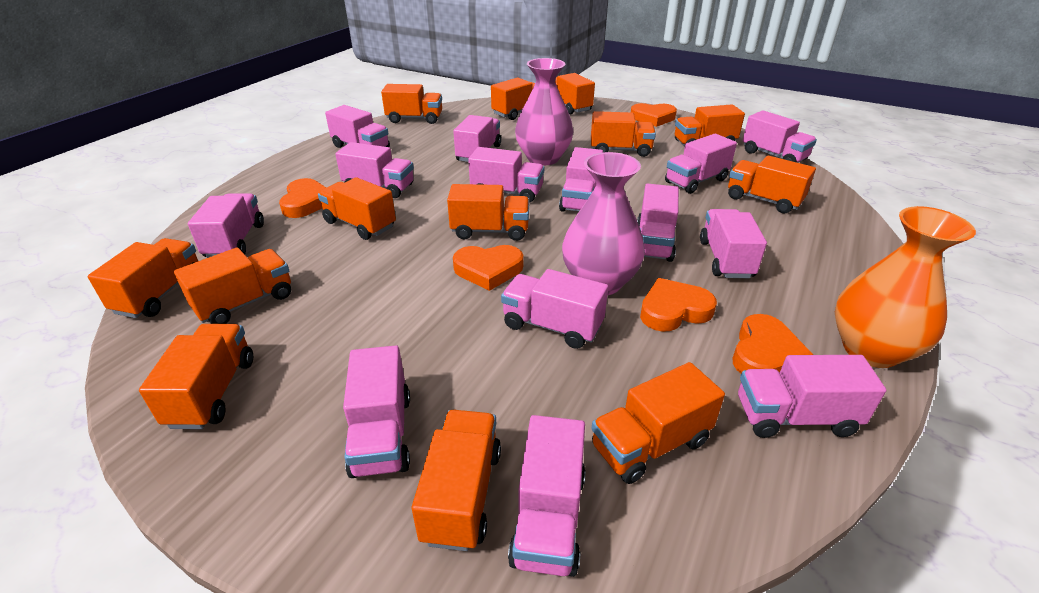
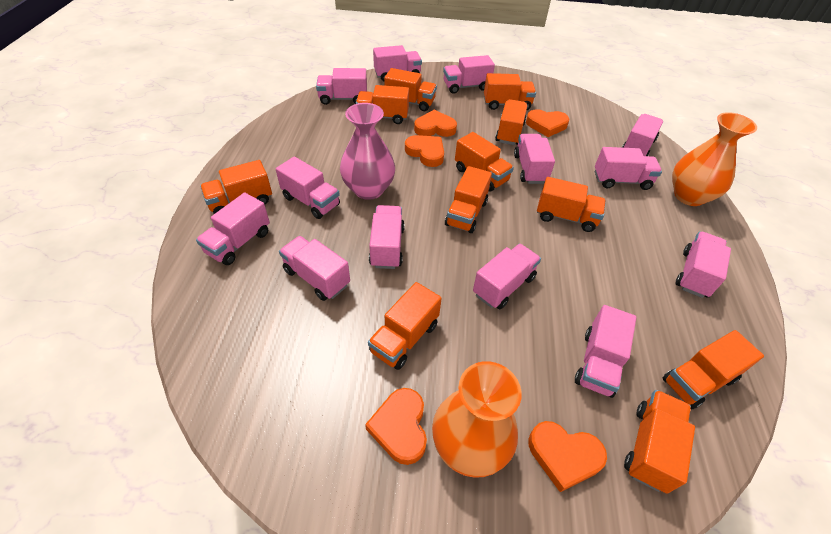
orange truck: 13 -> 11
orange vase: 1 -> 2
pink truck: 14 -> 13
pink vase: 2 -> 1

